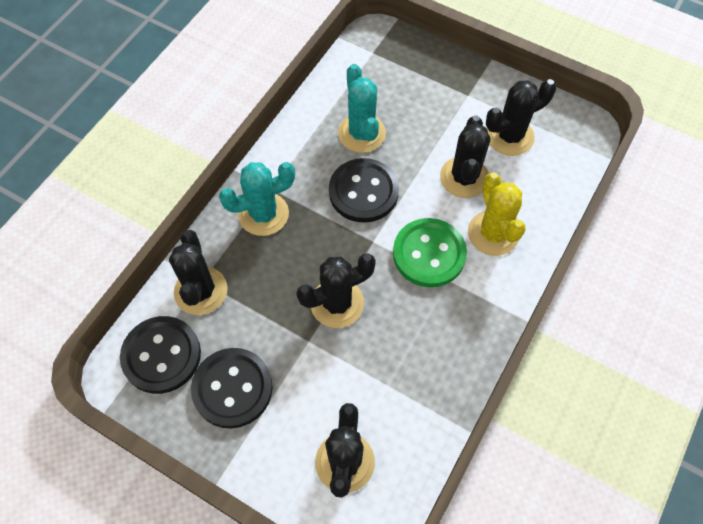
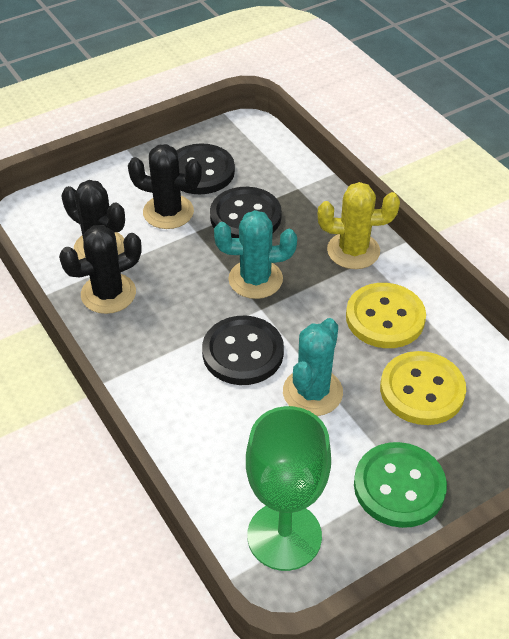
black cactus: 5 -> 3
green goblet: 0 -> 1
yellow button: 0 -> 2

